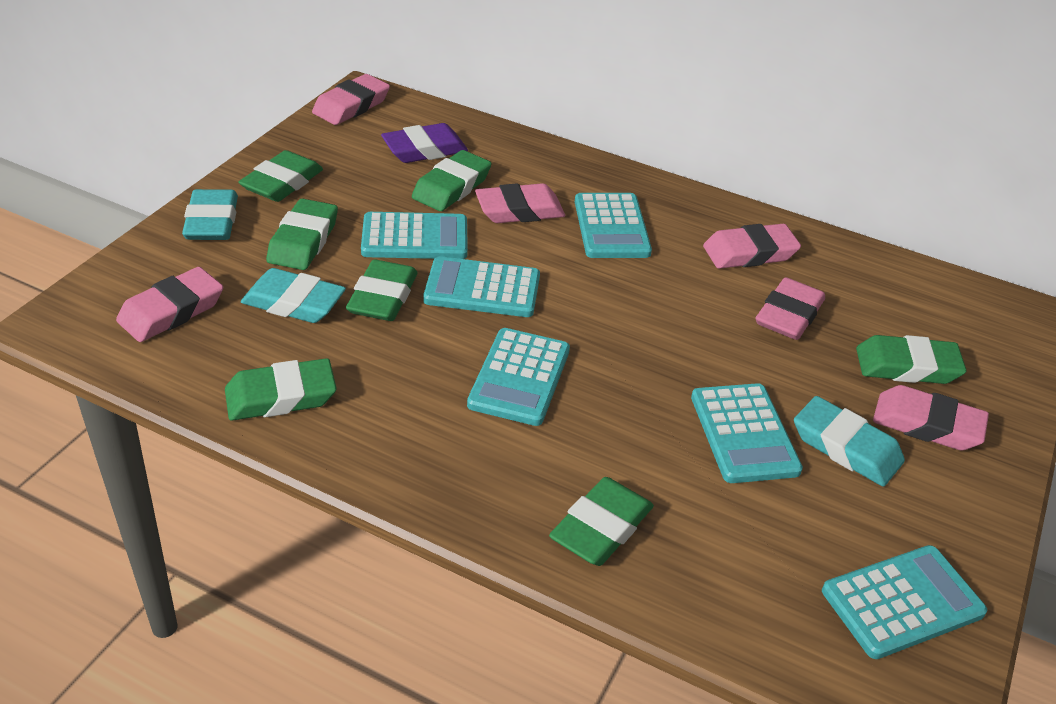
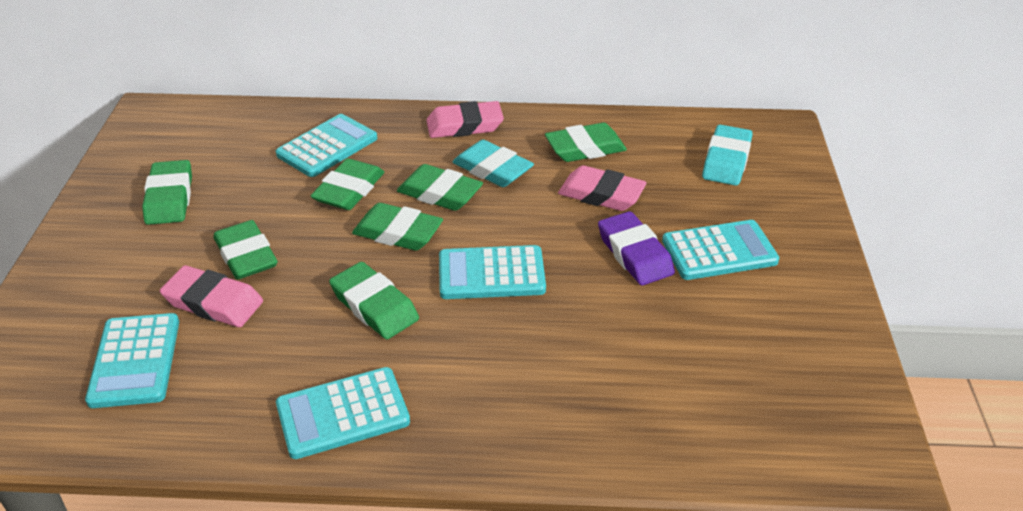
pink eraser: 6 -> 3
turquoise calculator: 6 -> 5
turquoise eraser: 3 -> 2

